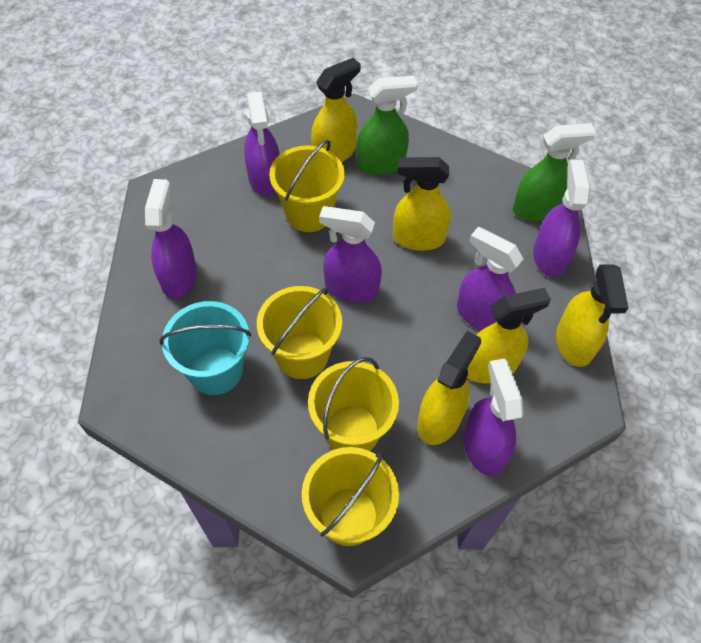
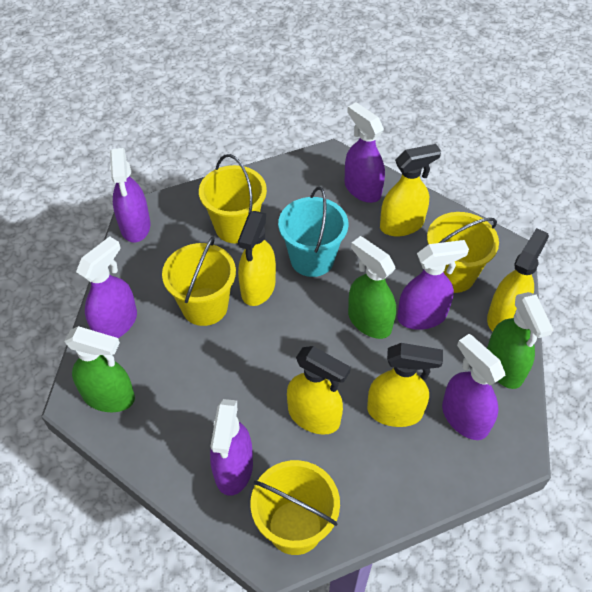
green spray bottle: 2 -> 3

